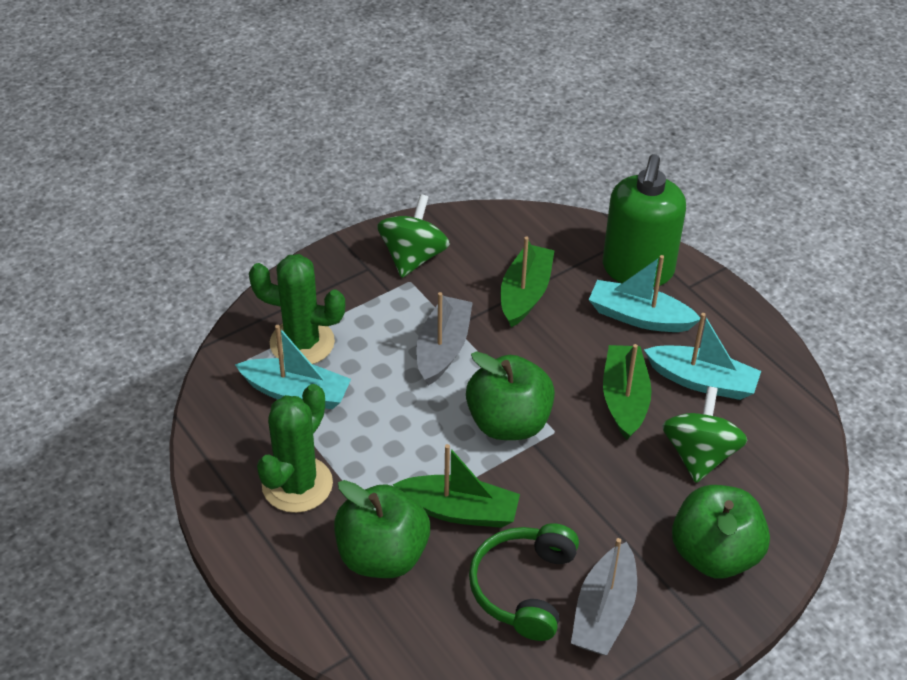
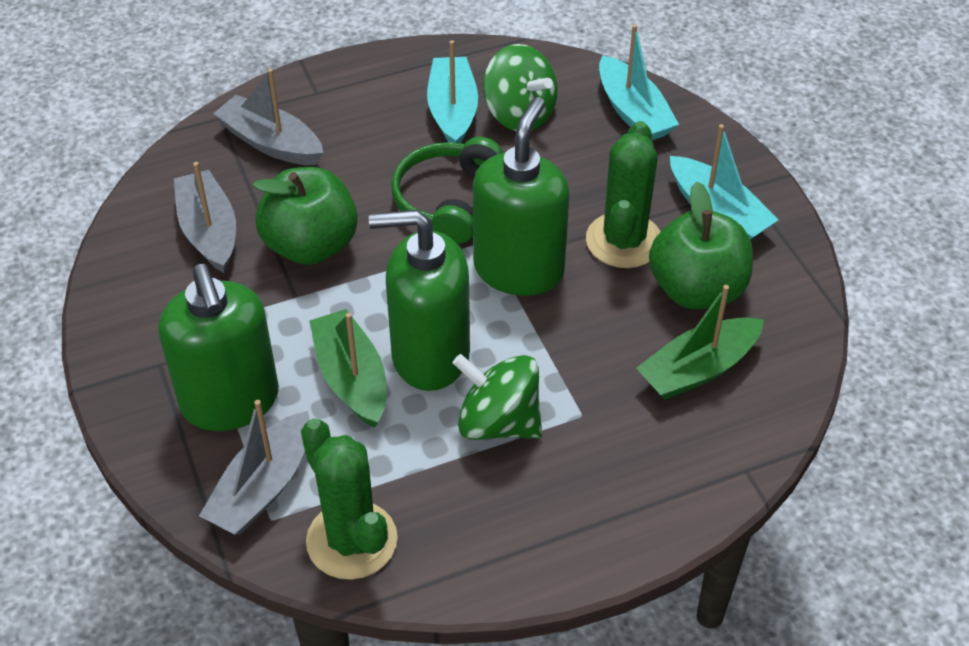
green apple: 3 -> 2
green boat: 3 -> 2
green soap dispenser: 1 -> 3
grey boat: 2 -> 3

